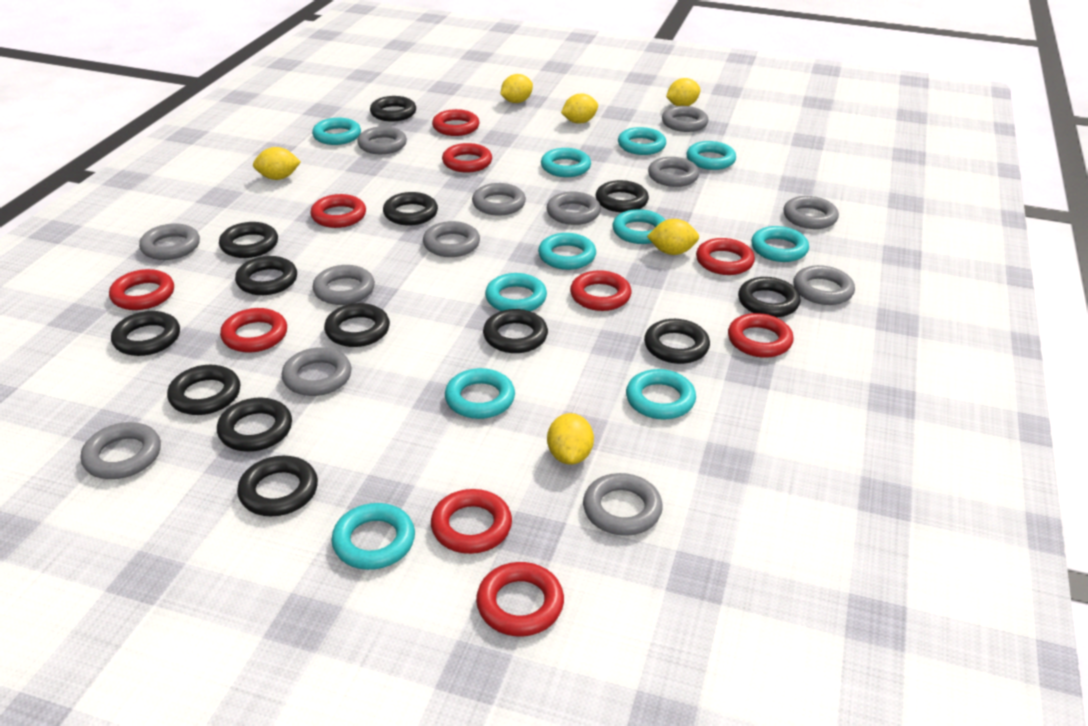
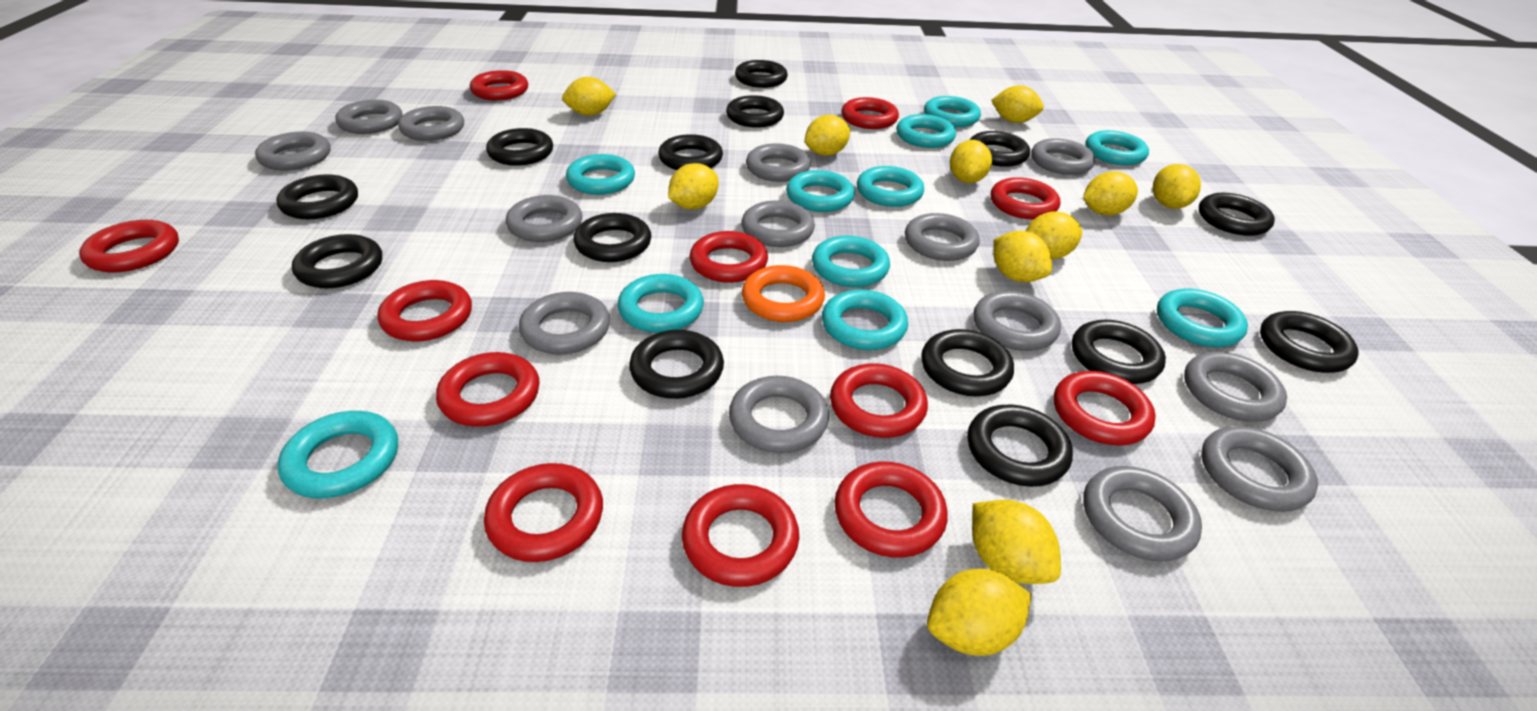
black ring: 13 -> 14
grey ring: 13 -> 14
orange ring: 0 -> 1
red ring: 10 -> 12
yellow lemon: 6 -> 11

